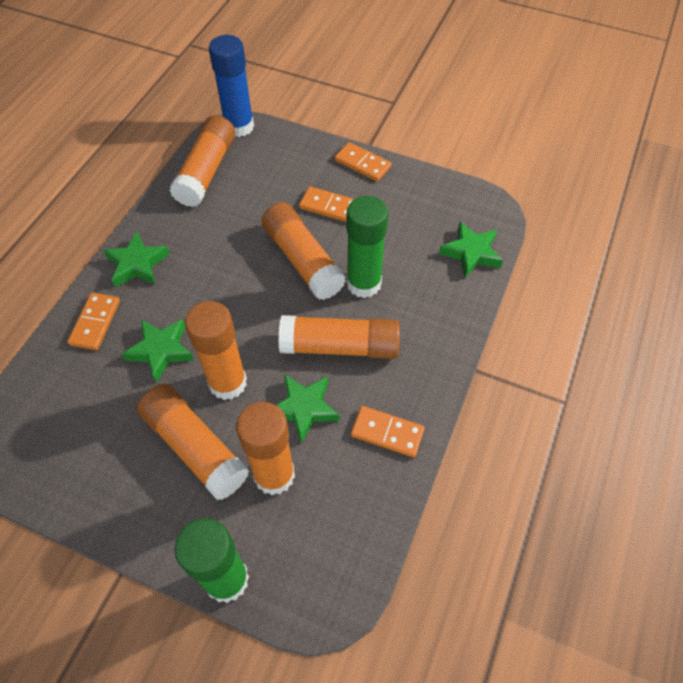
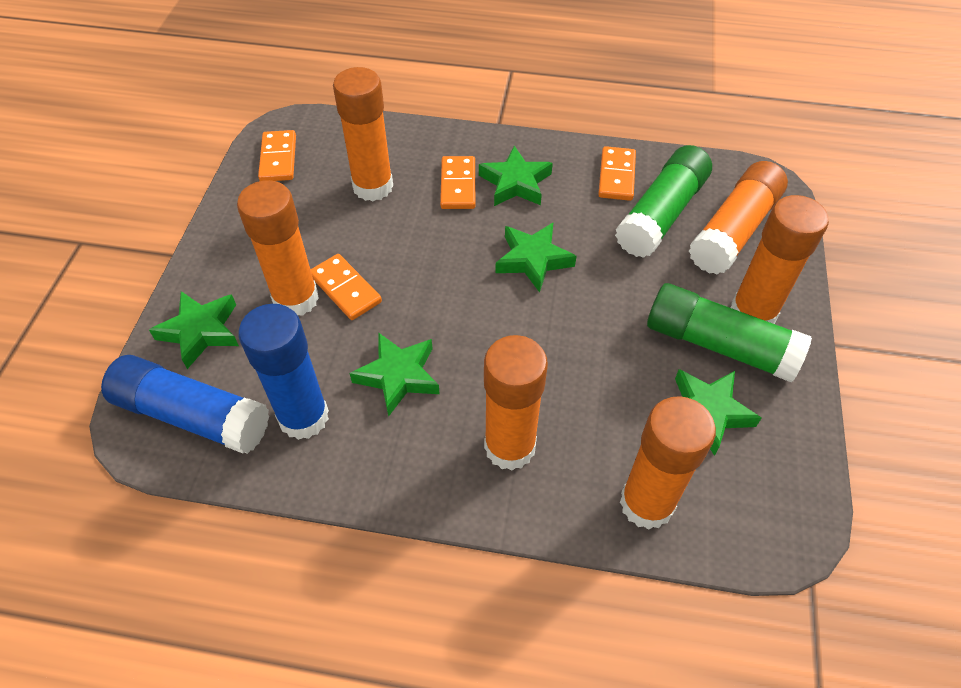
blue glue stick: 1 -> 2
green star: 4 -> 5

